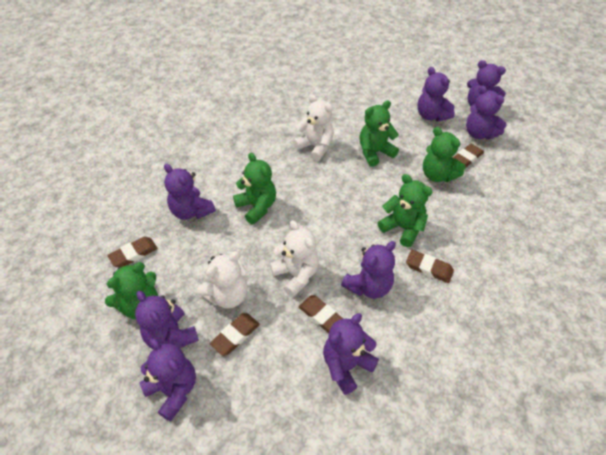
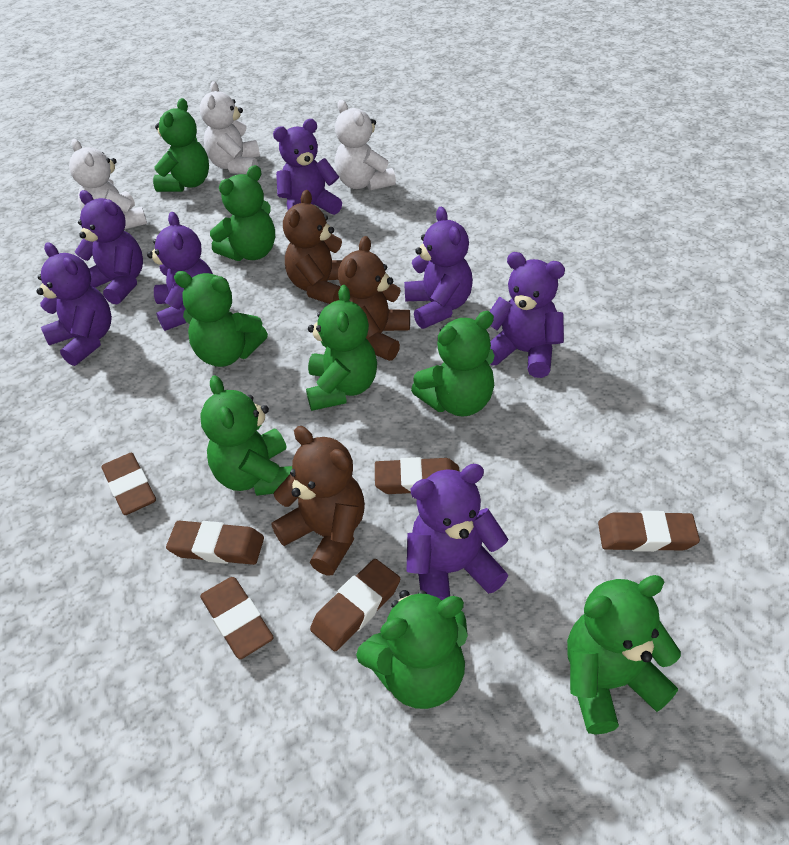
brown eraser: 5 -> 6
brown teddy bear: 0 -> 3
green teddy bear: 5 -> 8
purple teddy bear: 8 -> 7

